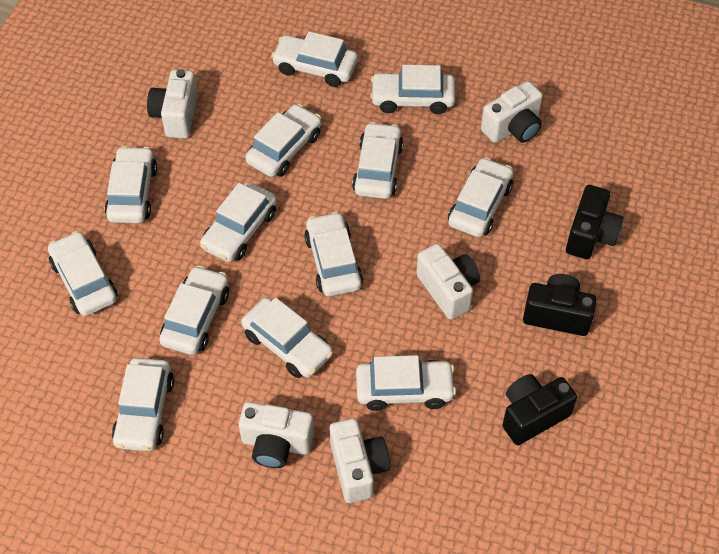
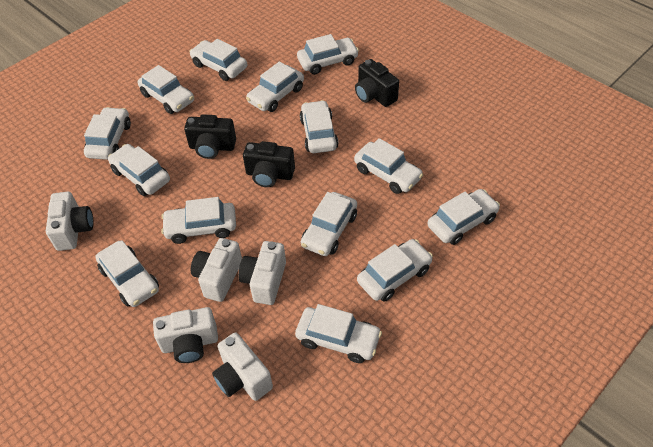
white car: 13 -> 14

